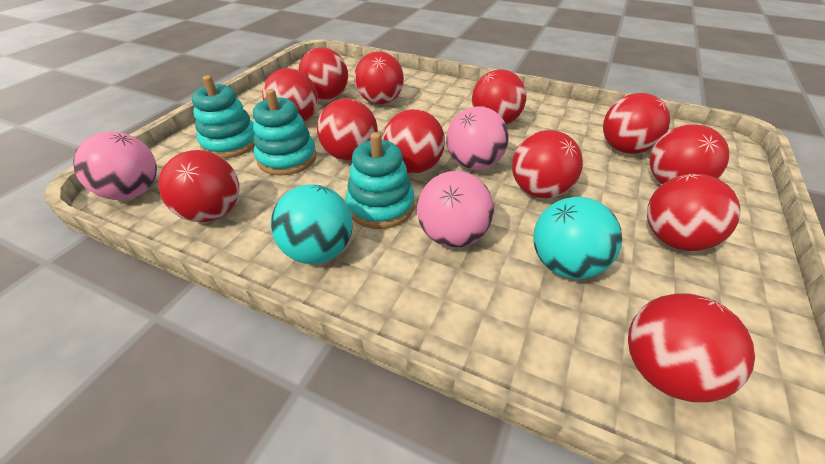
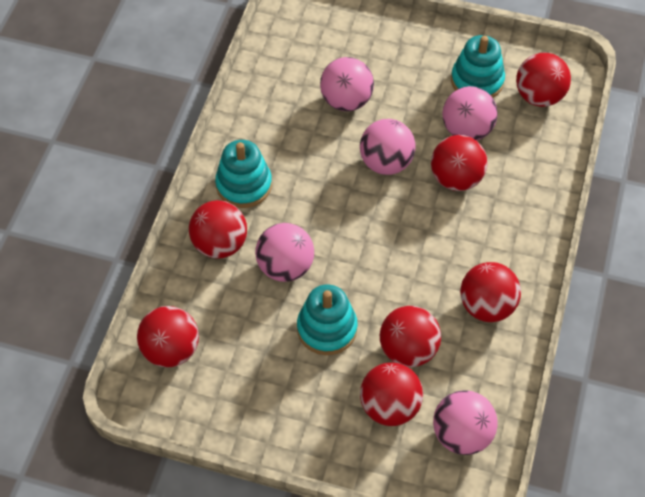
pink ball: 3 -> 5
red ball: 12 -> 7
turquoise ball: 2 -> 0

